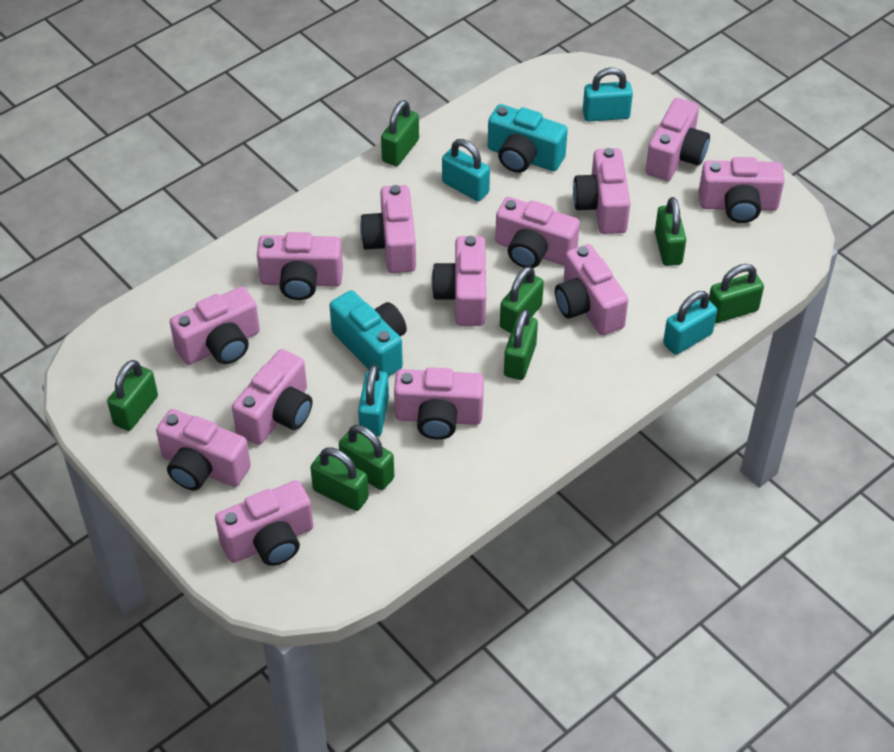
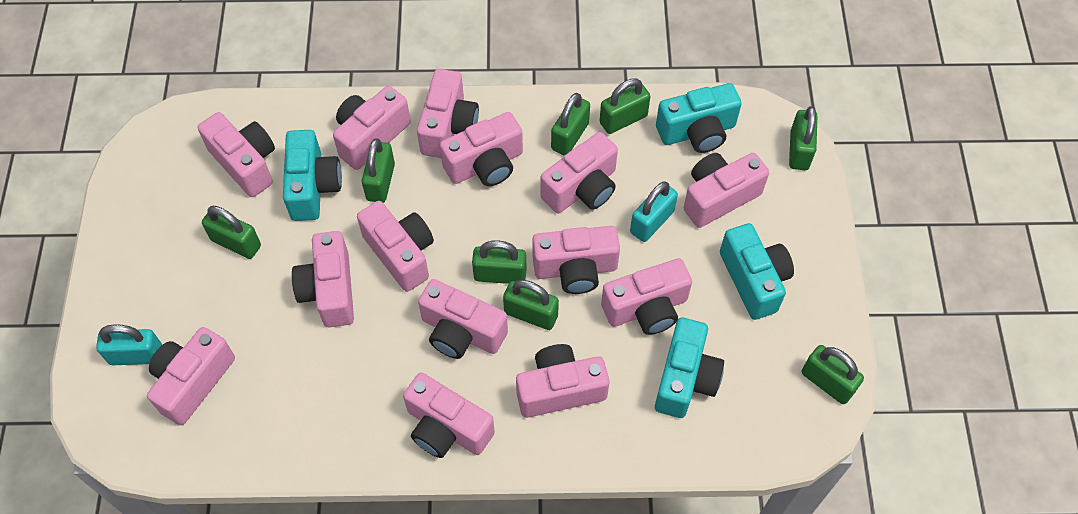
pink camera: 13 -> 14
turquoise camera: 2 -> 4
turquoise padlock: 4 -> 2

